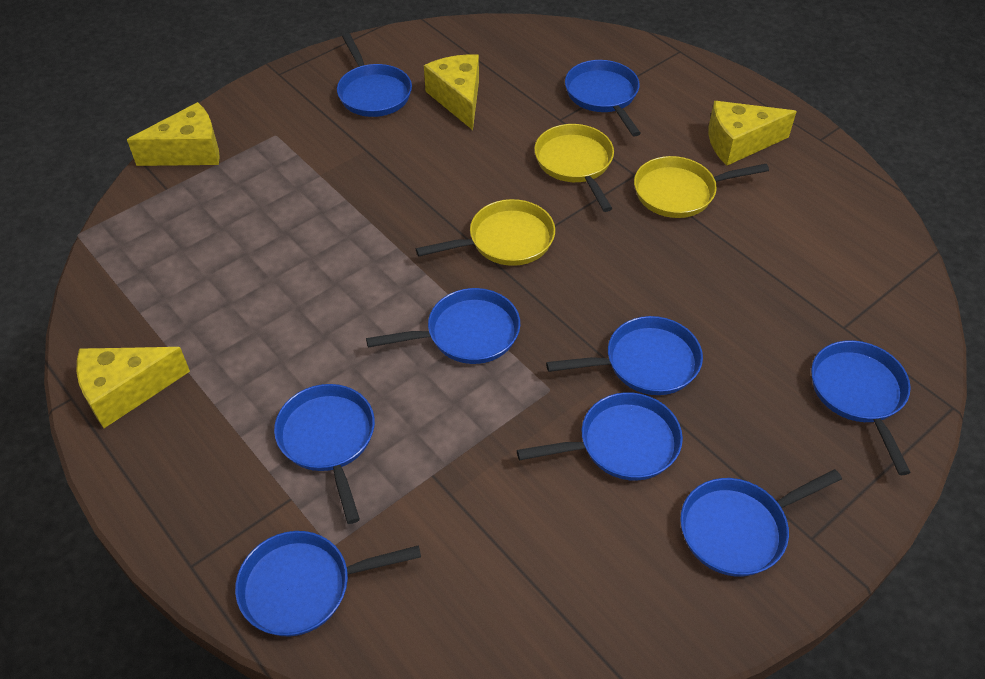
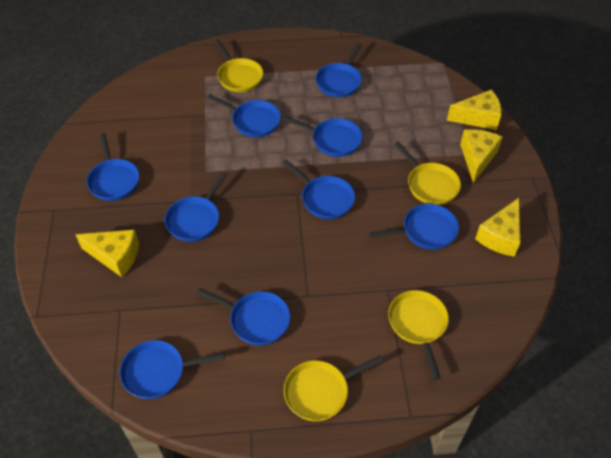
yellow pan: 3 -> 4

